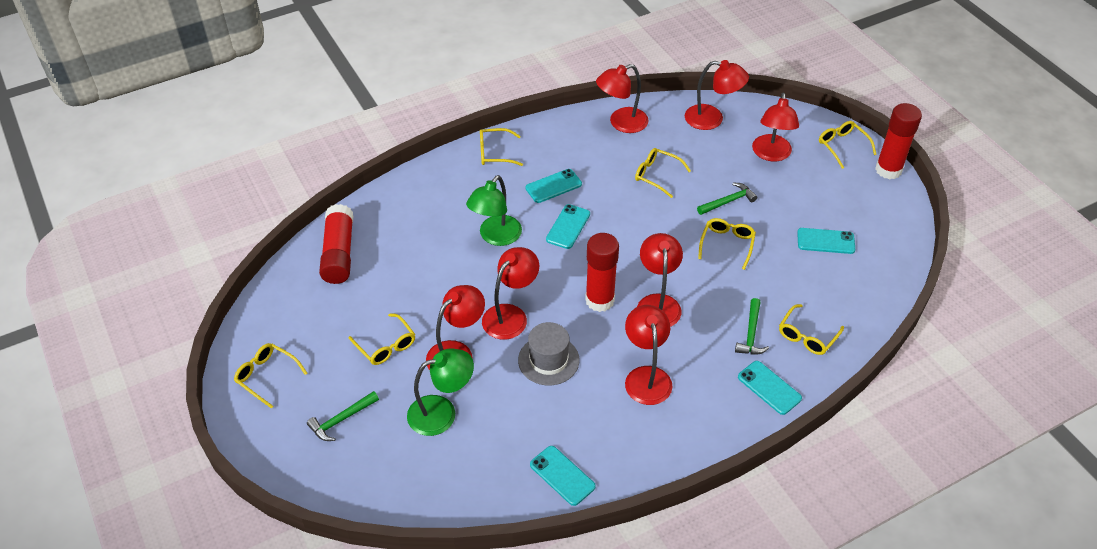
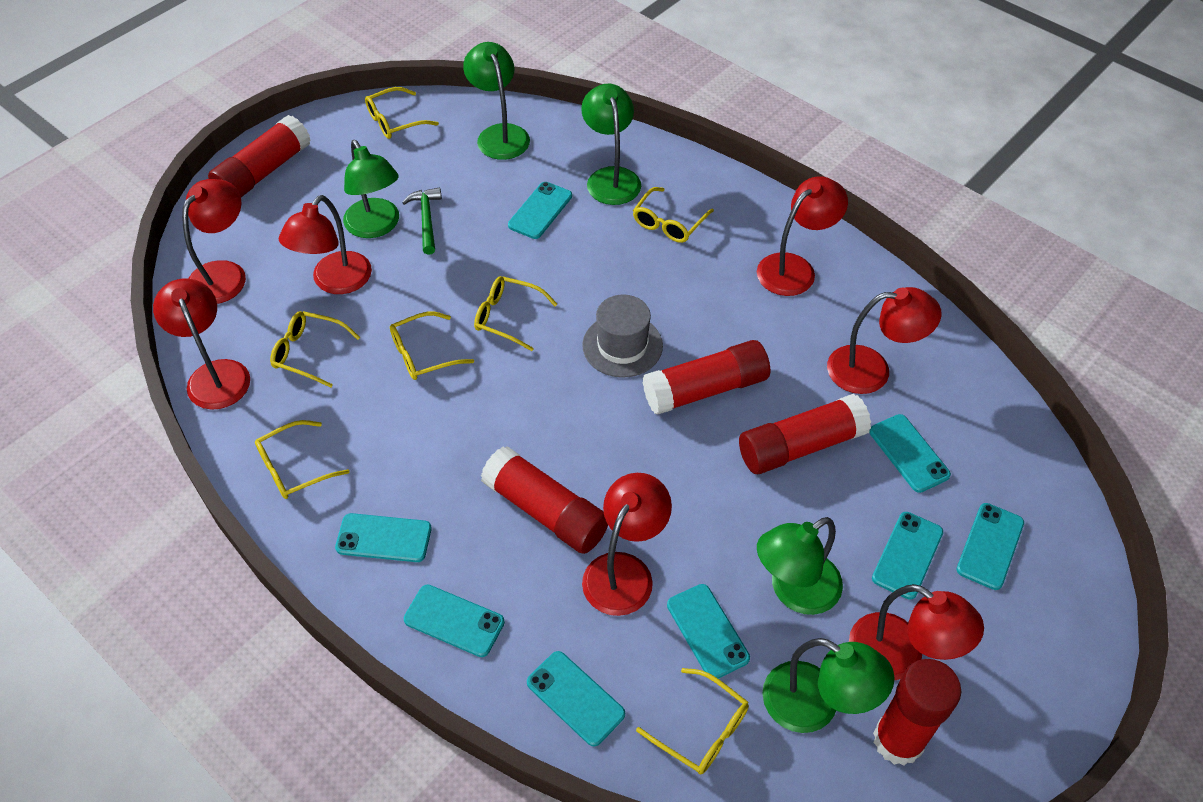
green hammer: 3 -> 1
green lamp: 2 -> 5
red glue stick: 3 -> 5
turquoise phone: 5 -> 8

